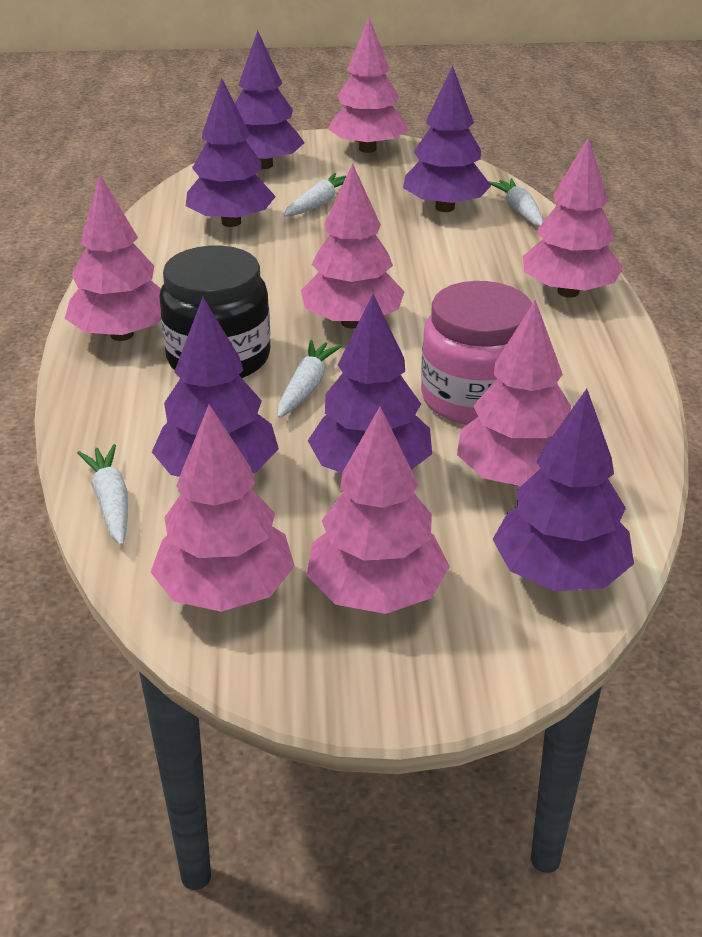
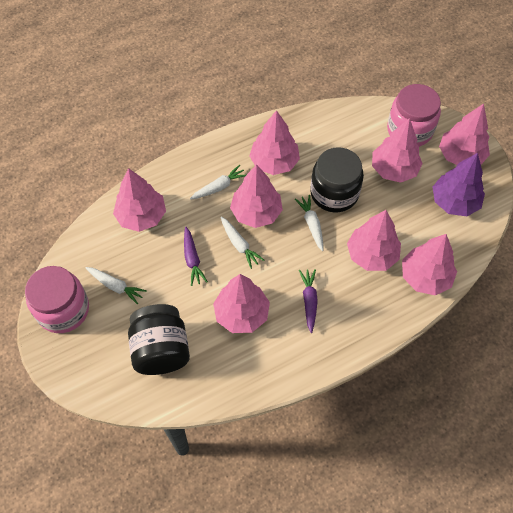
black jar: 1 -> 2
pink jar: 1 -> 2
pink tree: 7 -> 8
purple carrot: 0 -> 2
purple tree: 6 -> 1

